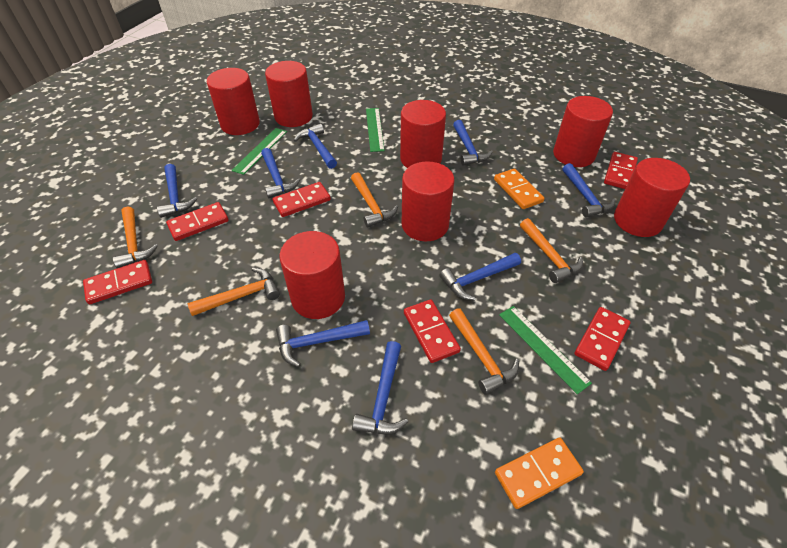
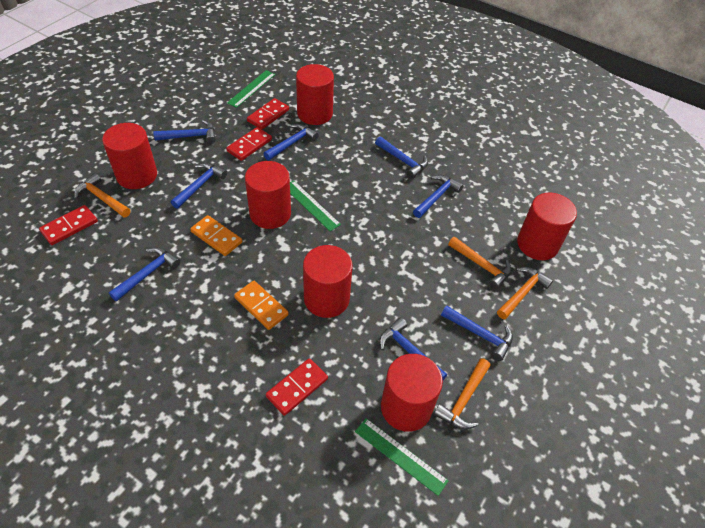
orange hammer: 5 -> 4
red cylinder: 7 -> 6
red domino: 6 -> 4

